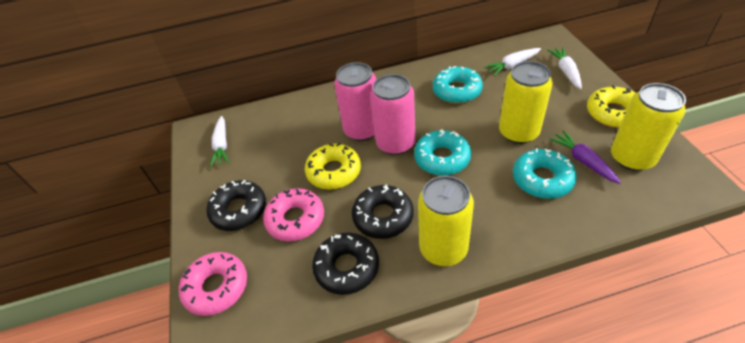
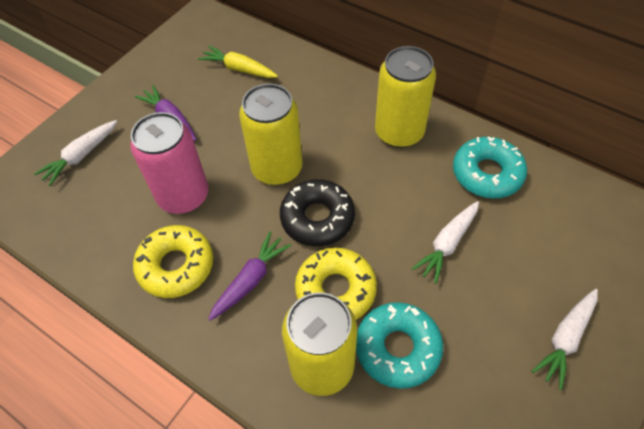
black donut: 3 -> 1
pink can: 2 -> 1
pink donut: 2 -> 0
purple carrot: 1 -> 2
turquoise donut: 3 -> 2
yellow carrot: 0 -> 1

